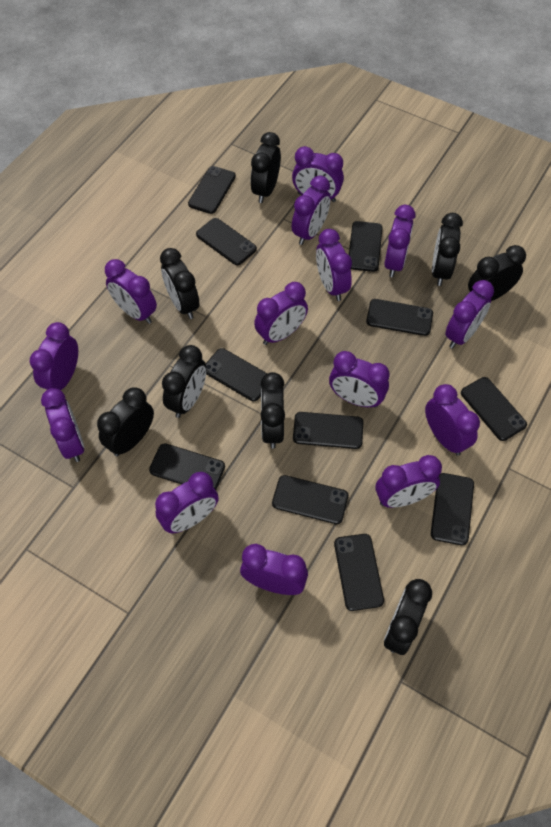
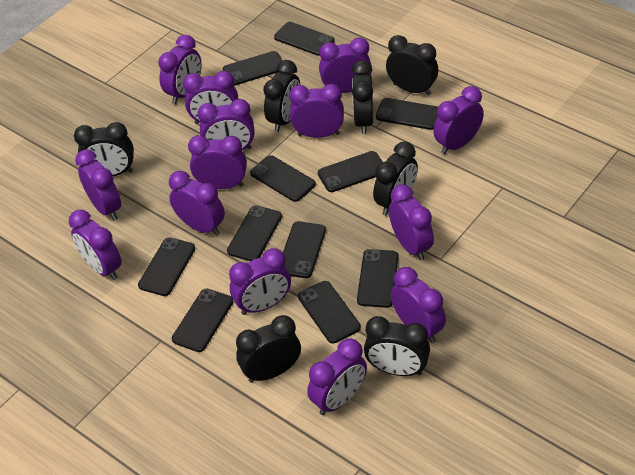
black clock: 8 -> 7

